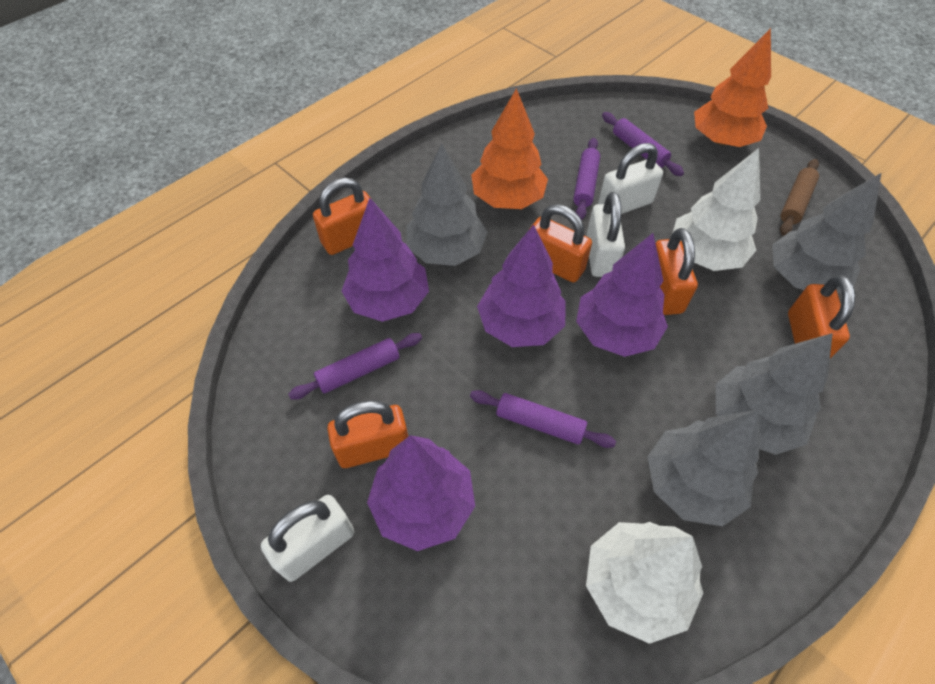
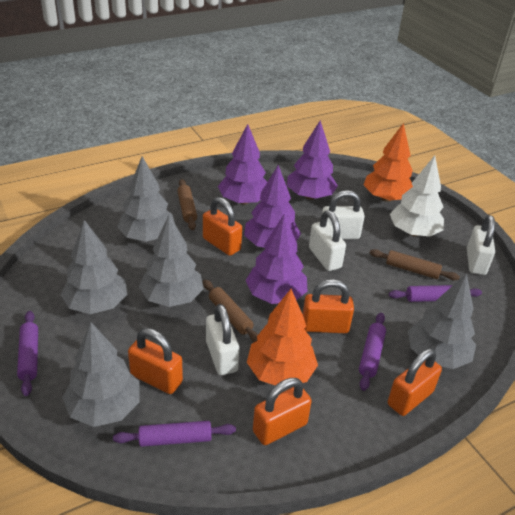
brown rolling pin: 1 -> 3
grey tree: 4 -> 5
white padlock: 3 -> 4
white tree: 2 -> 1

